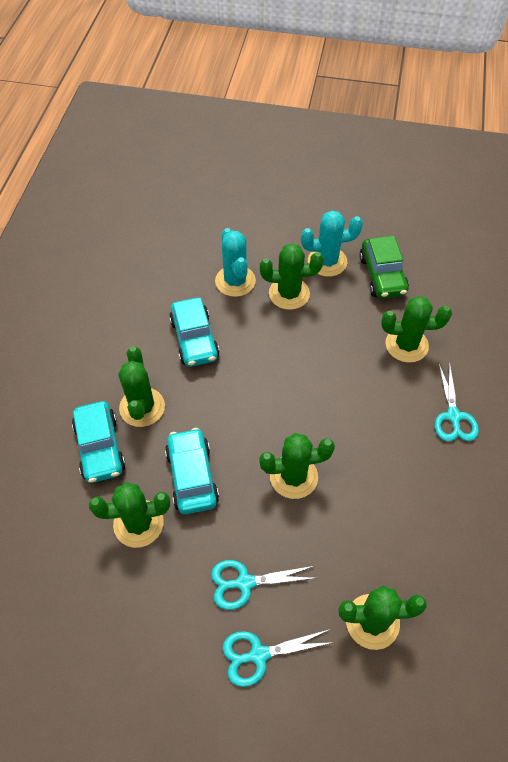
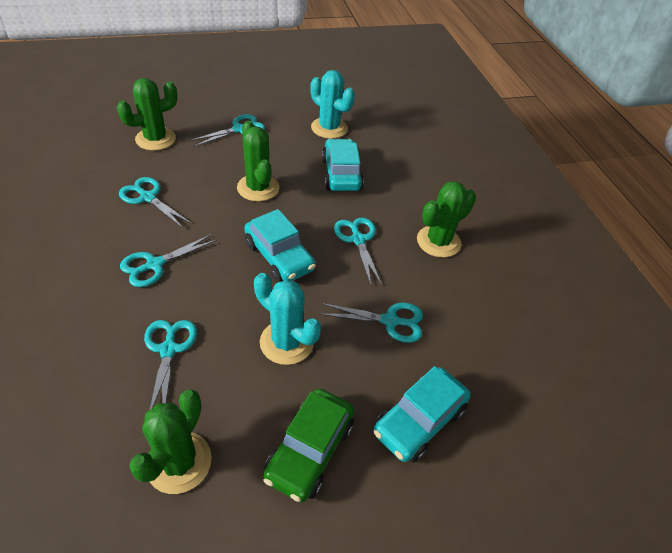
green cactus: 6 -> 4
turquoise scissors: 3 -> 6

